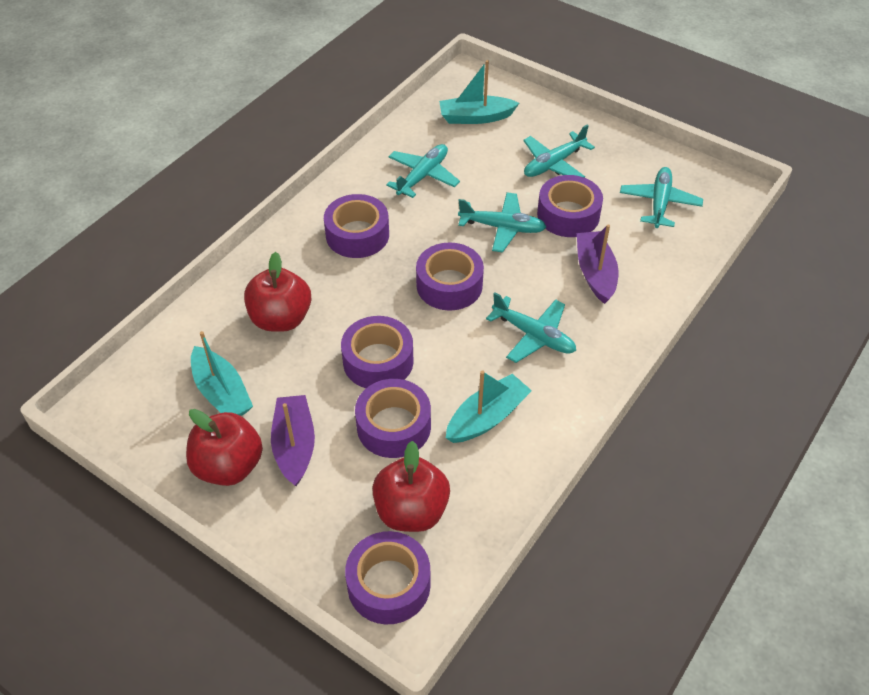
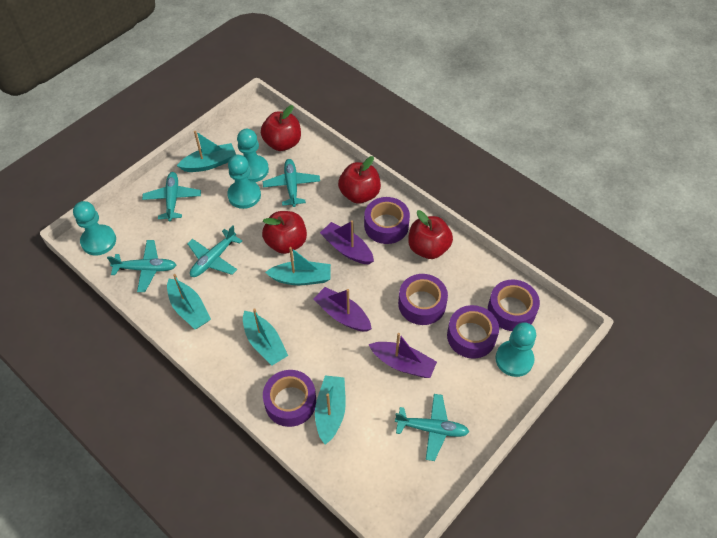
purple boat: 2 -> 3
purple tape: 6 -> 5
red apple: 3 -> 4
turquoise boat: 3 -> 5
turquoise pawn: 0 -> 4

